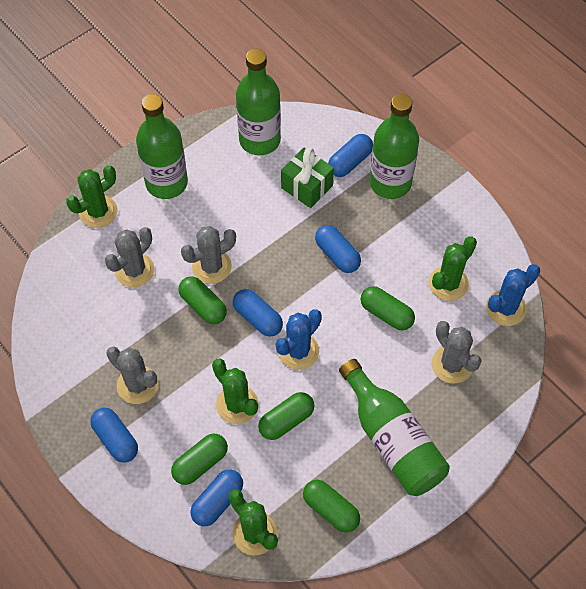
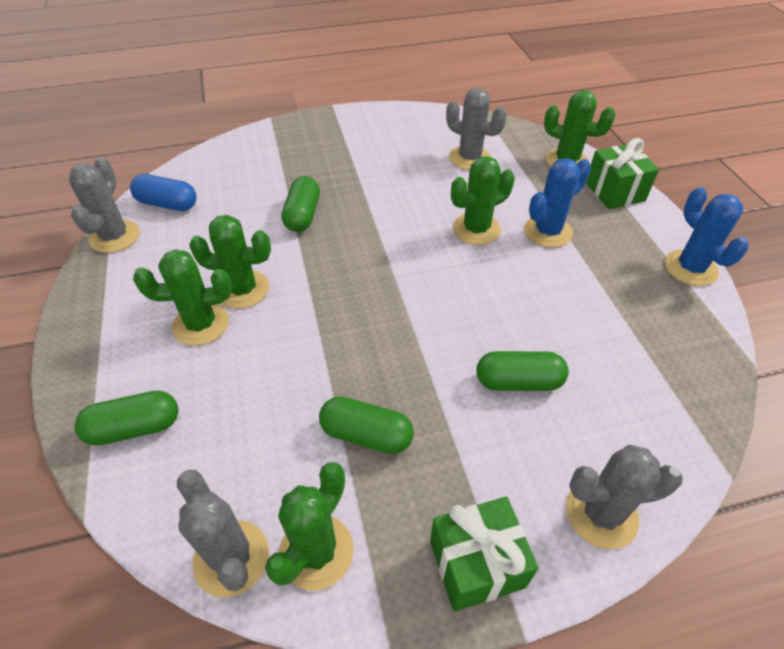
blue capsule: 5 -> 1
green bottle: 4 -> 0
green cactus: 4 -> 5
green capsule: 5 -> 4
green gift: 1 -> 2

